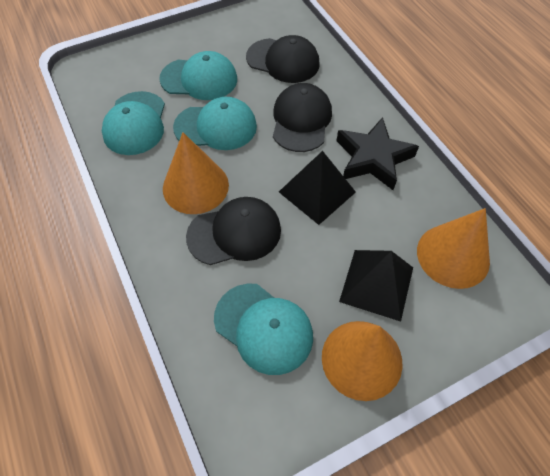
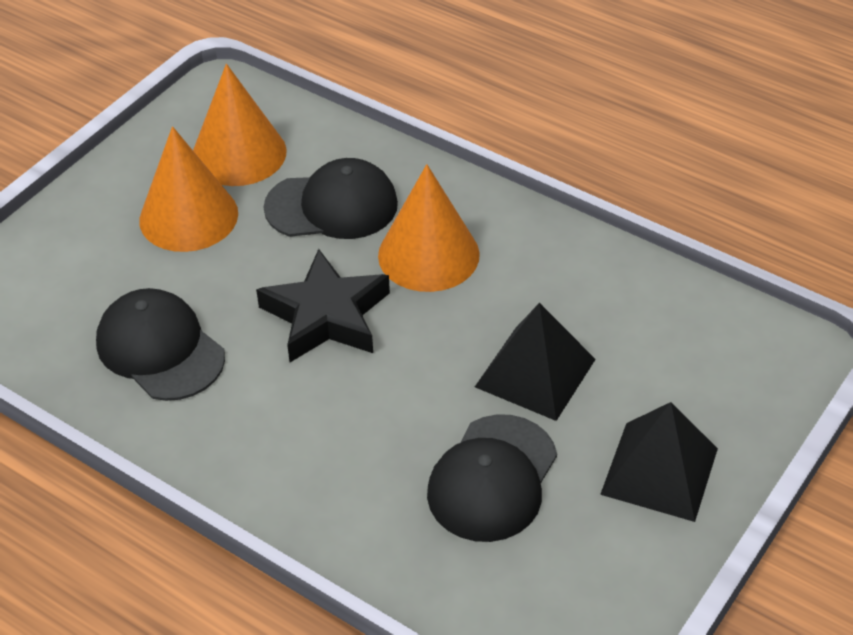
turquoise cap: 4 -> 0

